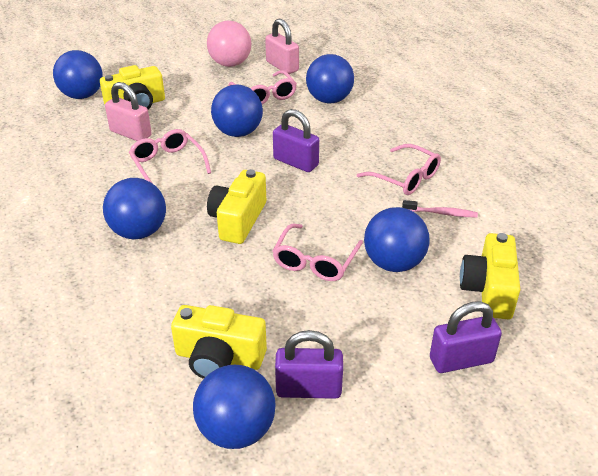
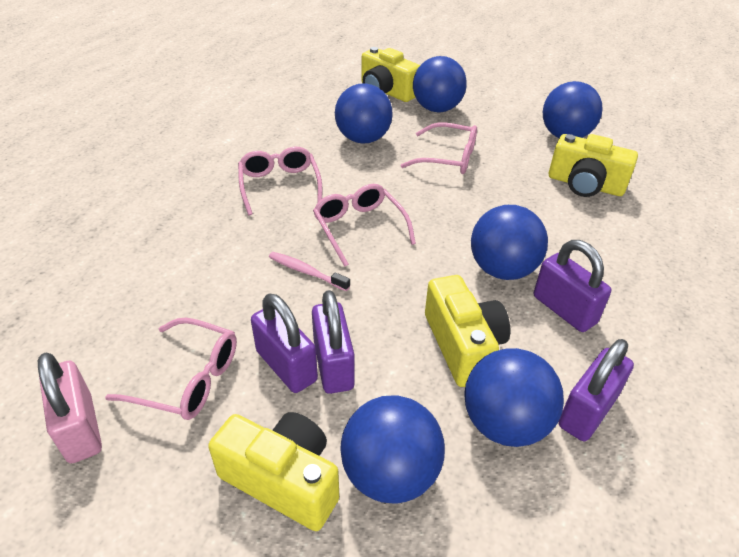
pink ball: 1 -> 0
pink padlock: 2 -> 1
purple padlock: 3 -> 4

